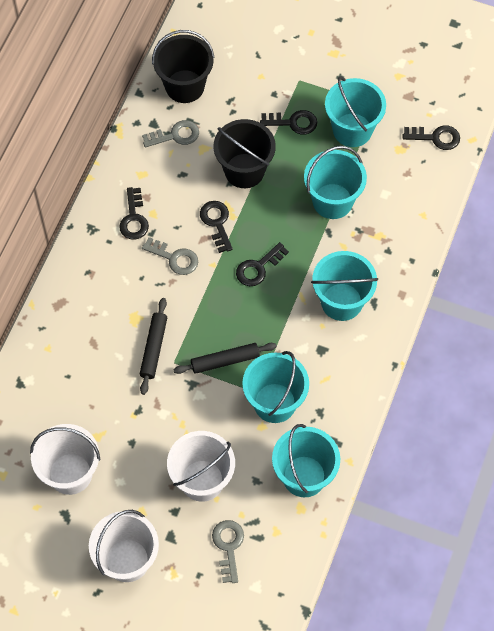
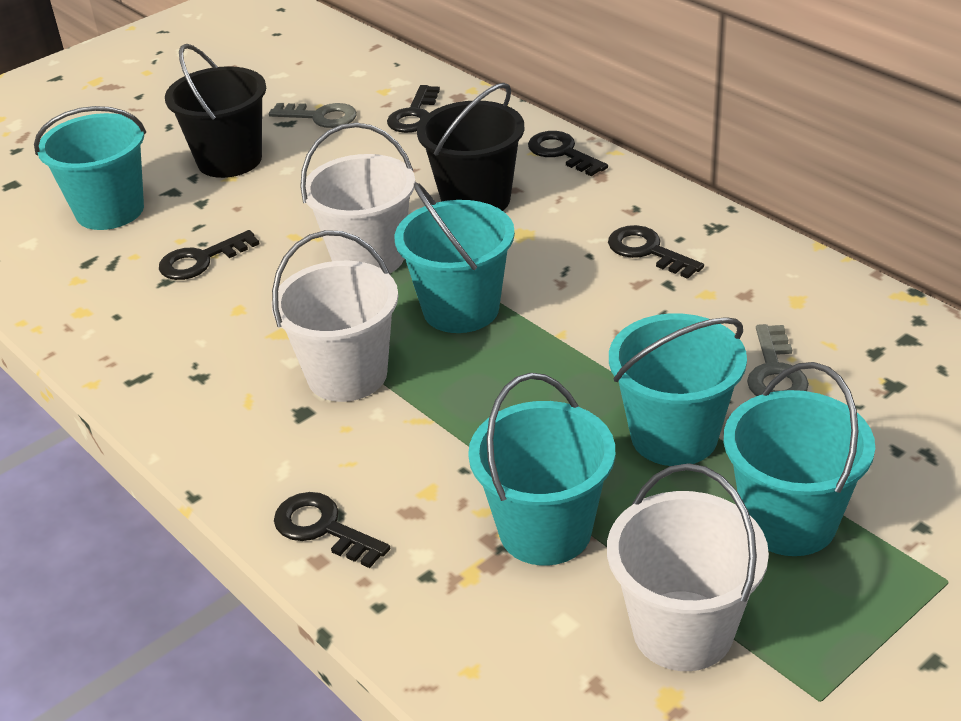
black rolling pin: 2 -> 0
grey key: 3 -> 2

